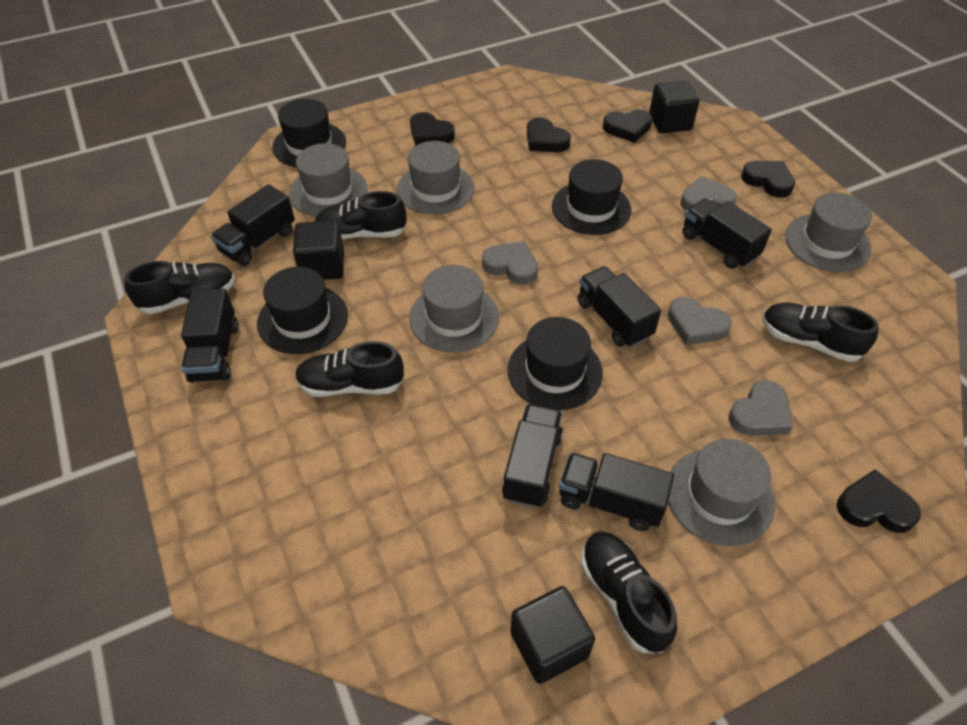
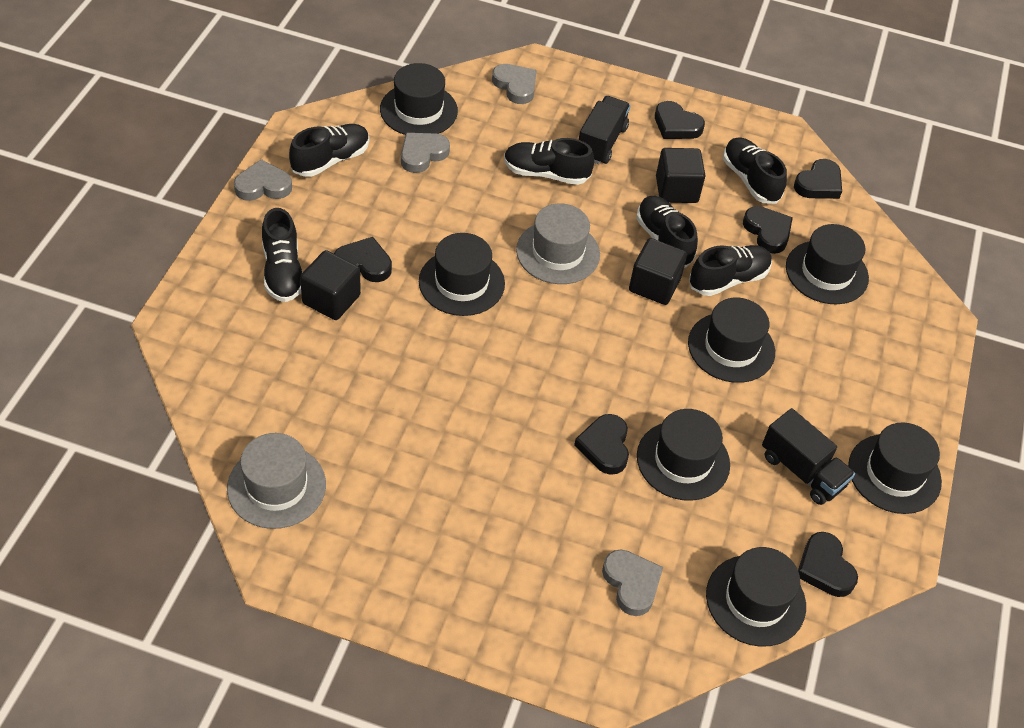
black hat: 4 -> 7
black heart: 5 -> 6
black shoe: 5 -> 6
black truck: 6 -> 2
grey hat: 5 -> 2

